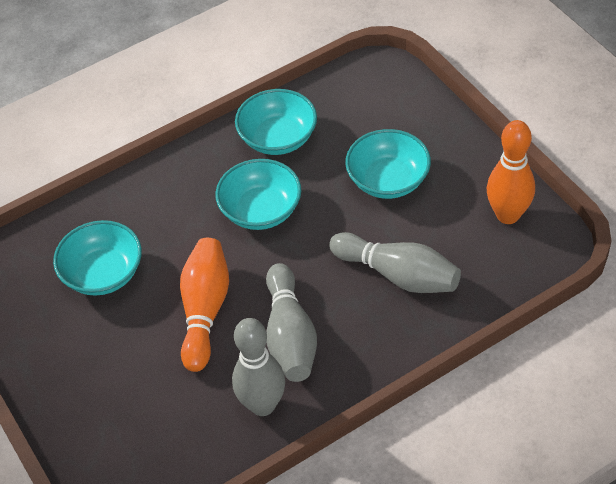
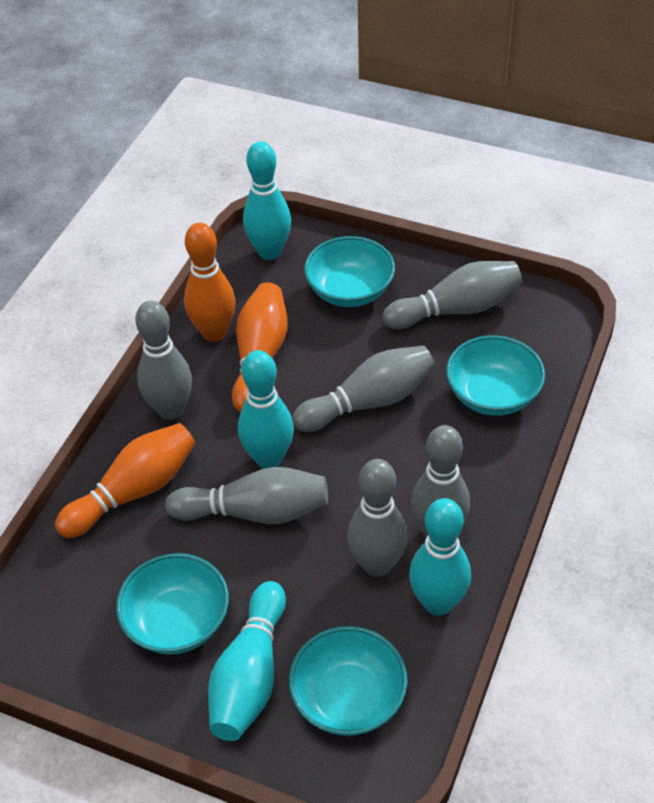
grey bowling pin: 3 -> 6
orange bowling pin: 2 -> 3
turquoise bowling pin: 0 -> 4

